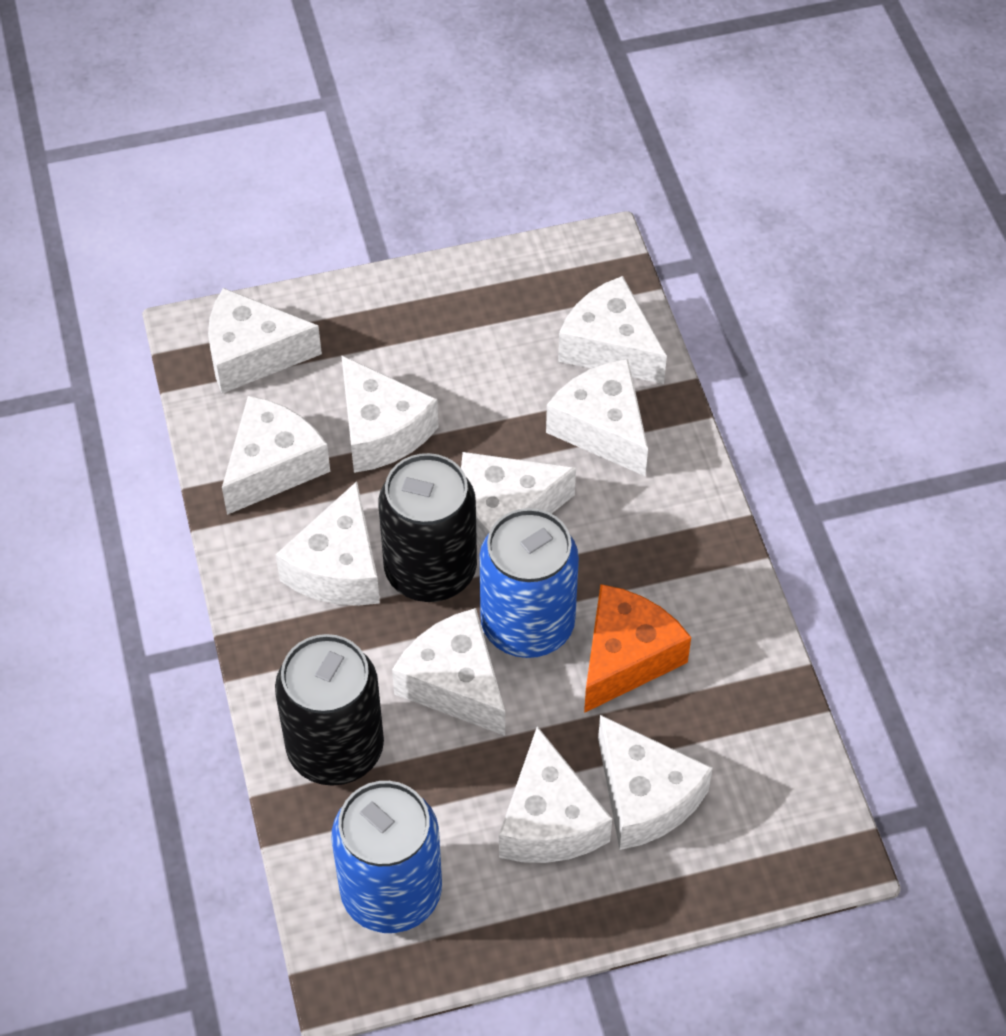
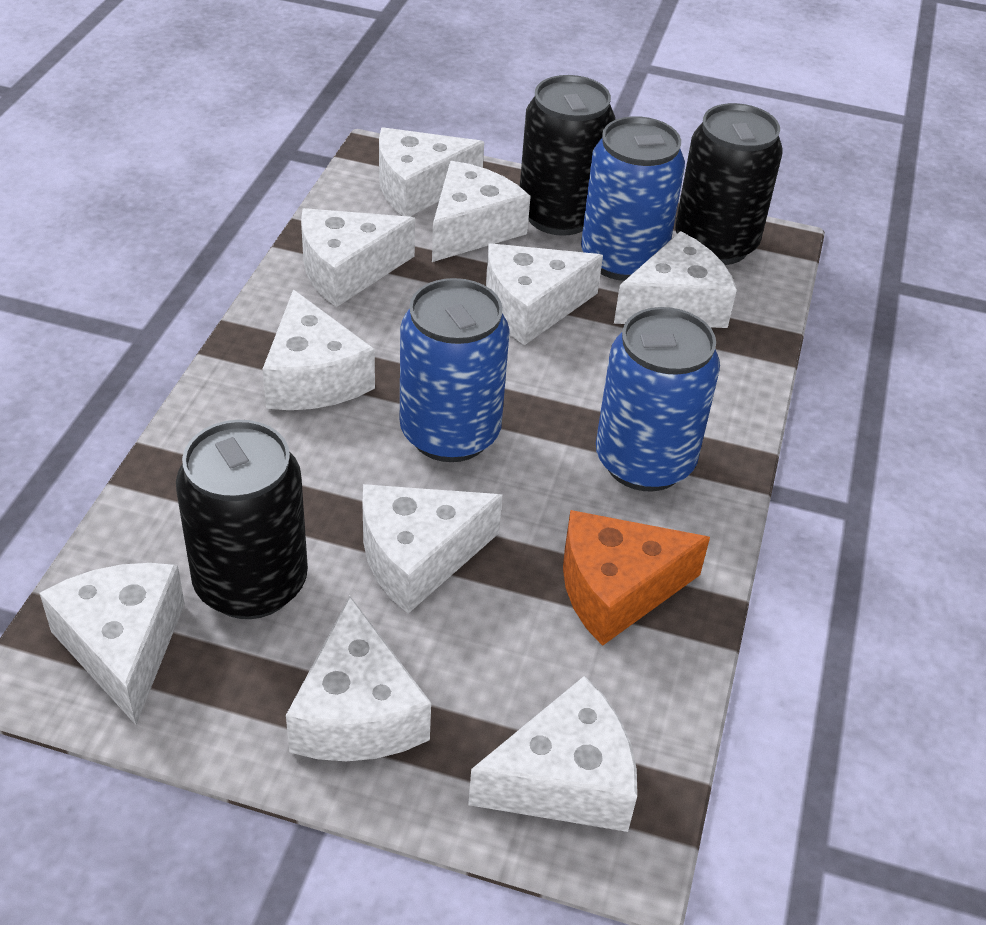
black can: 2 -> 3
blue can: 2 -> 3

